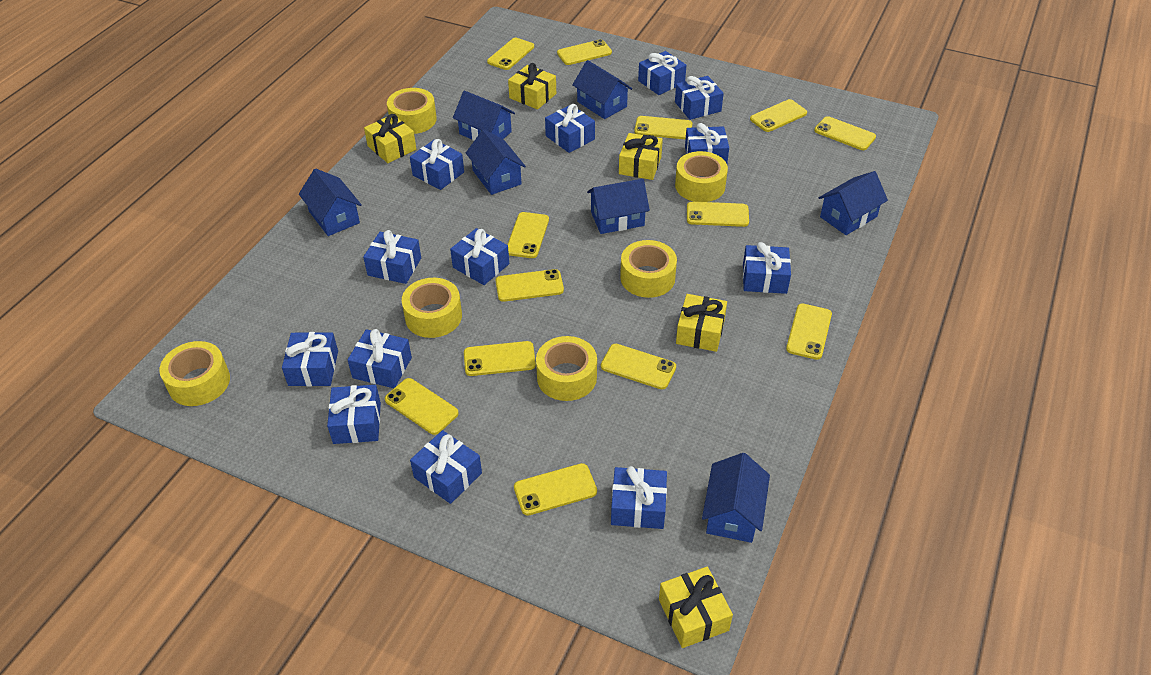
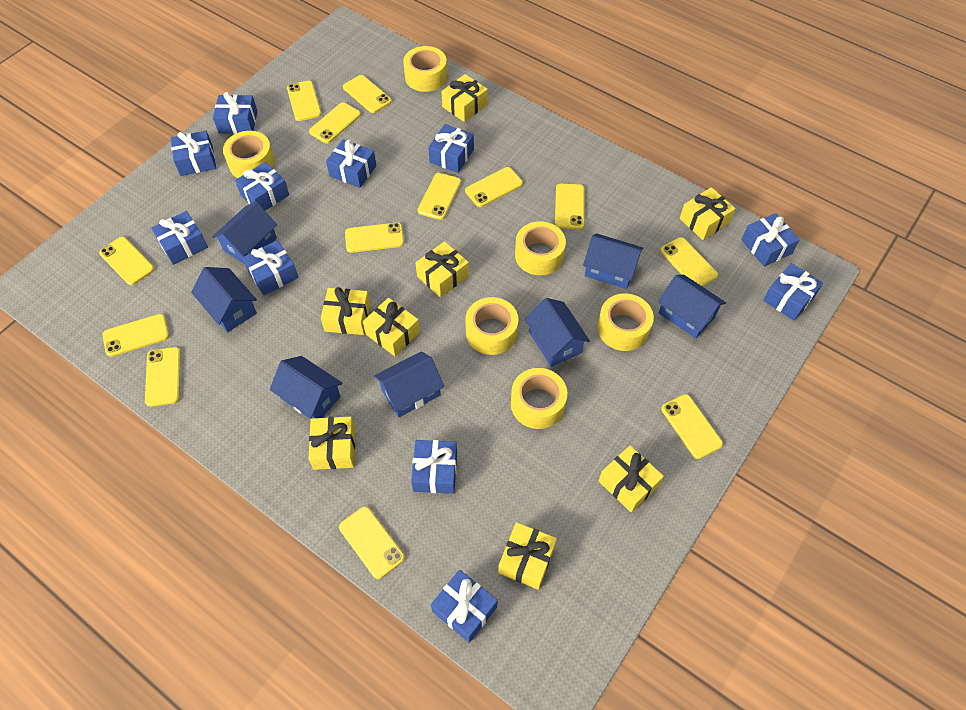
blue gift: 13 -> 11
yellow gift: 5 -> 8

